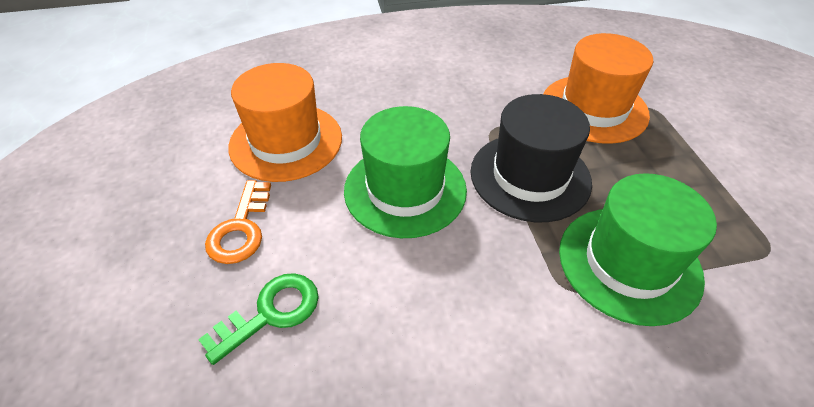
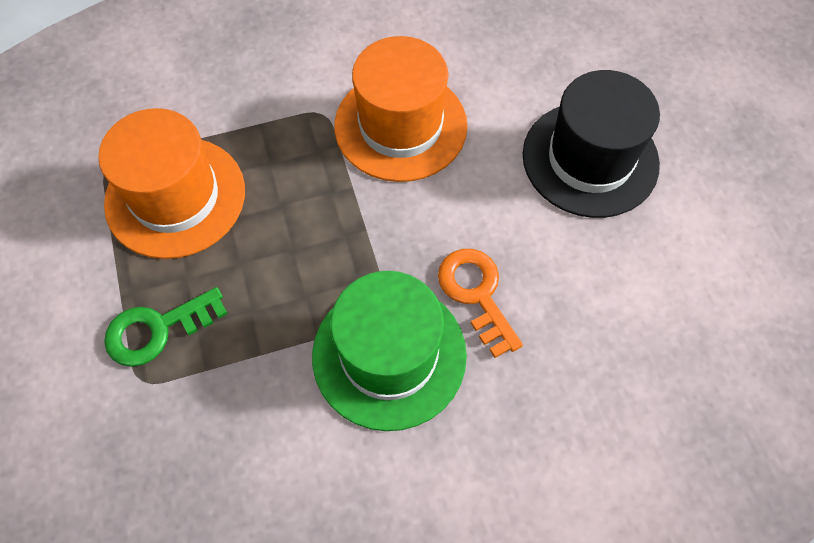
green hat: 2 -> 1

